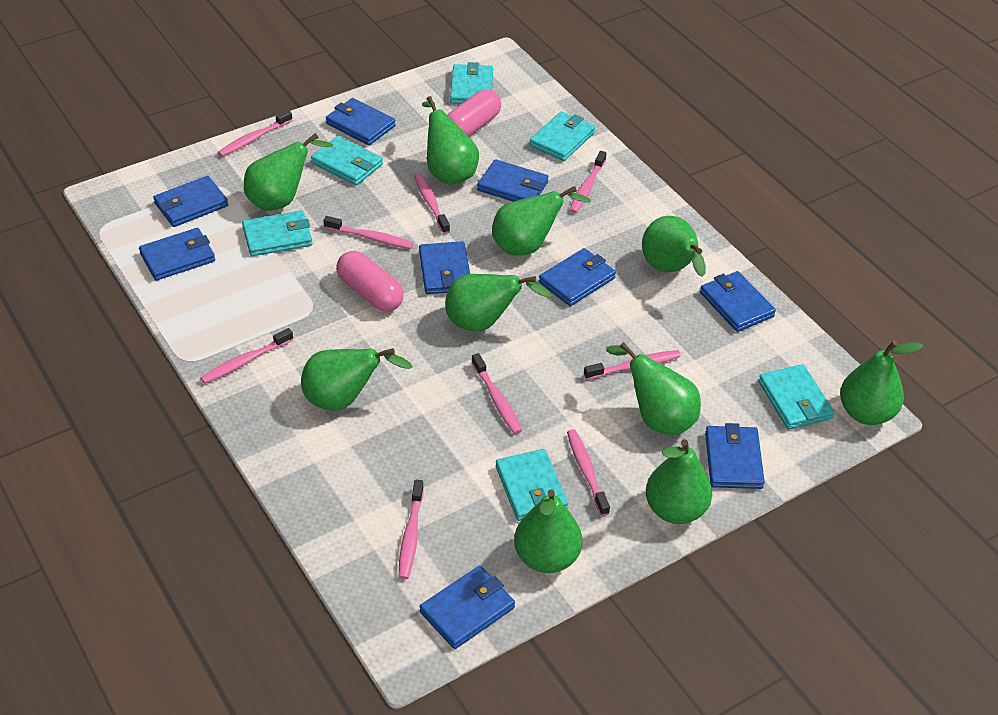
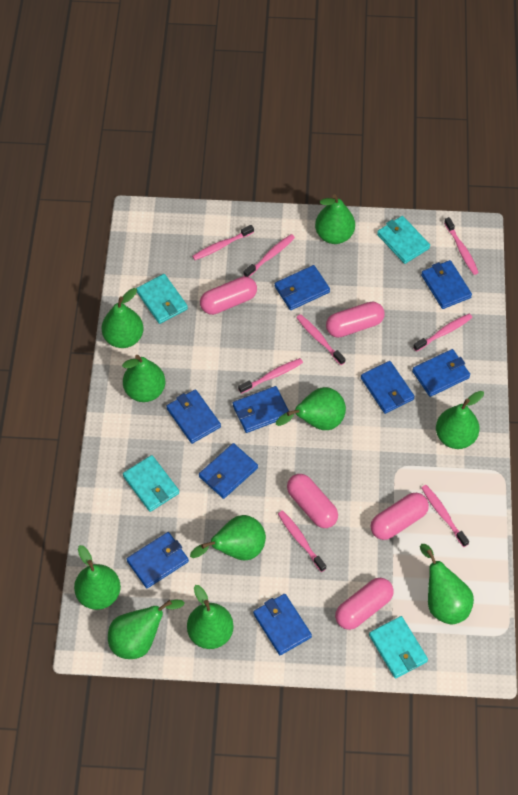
pink capsule: 2 -> 5
pink toothbrush: 9 -> 8
turquoise wallet: 6 -> 4

